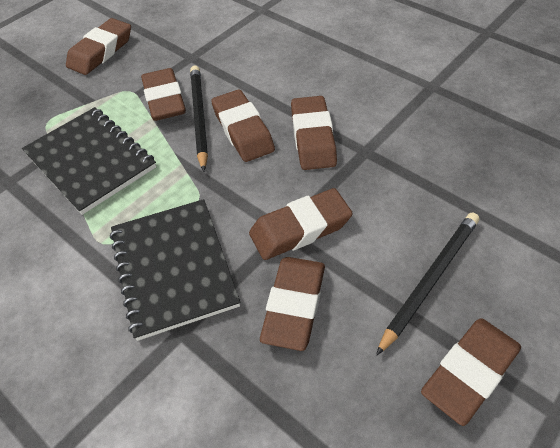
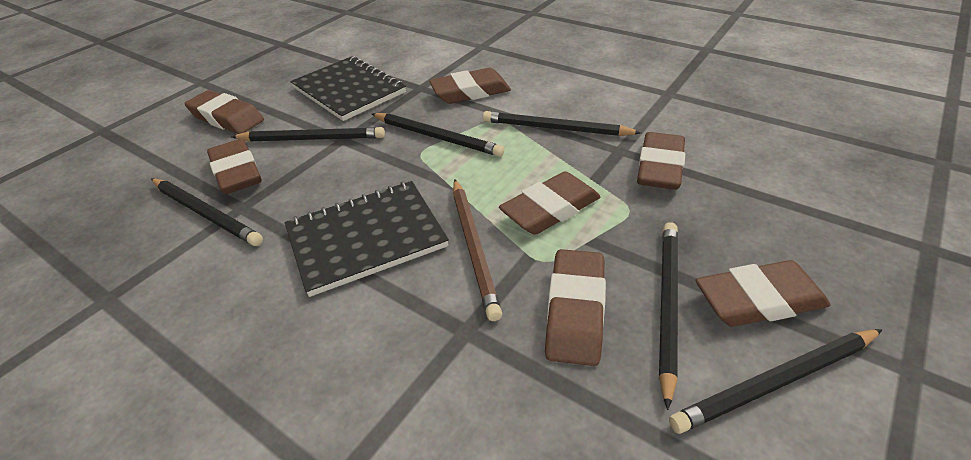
black pencil: 2 -> 6
brown pencil: 0 -> 1

